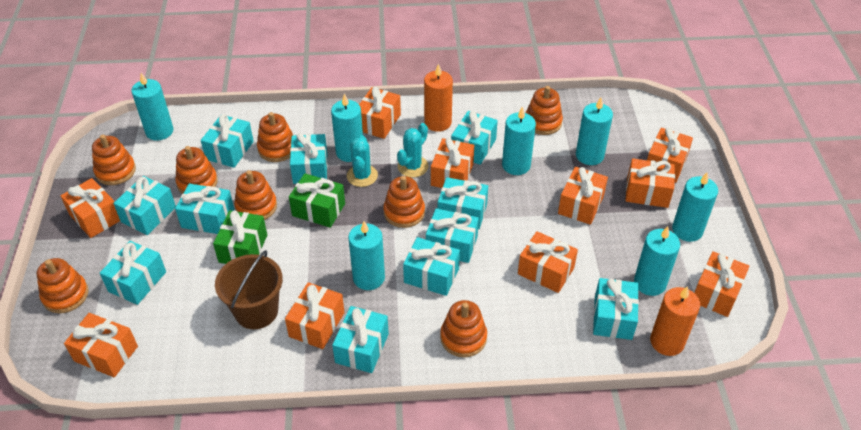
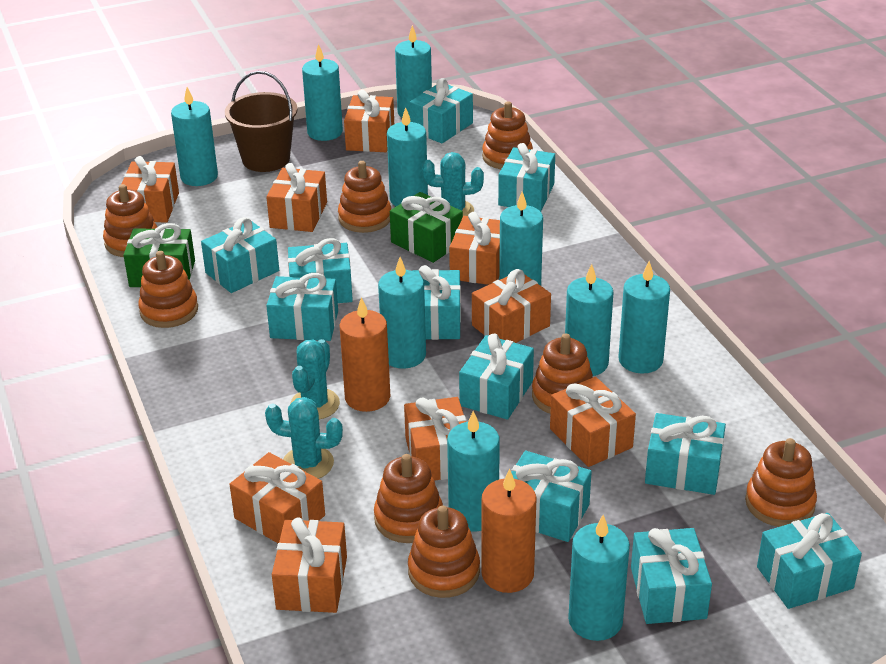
orange gift: 10 -> 9
turquoise cactus: 2 -> 3
turquoise candle: 7 -> 10

